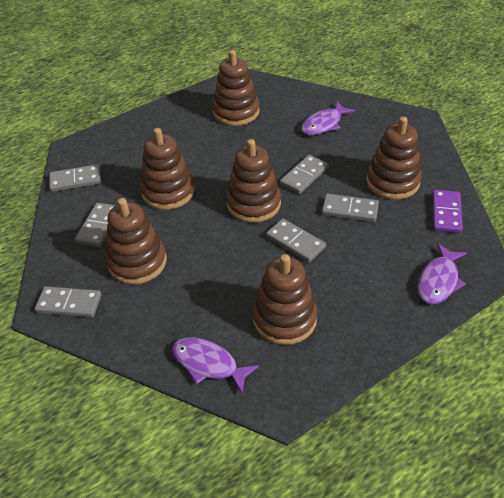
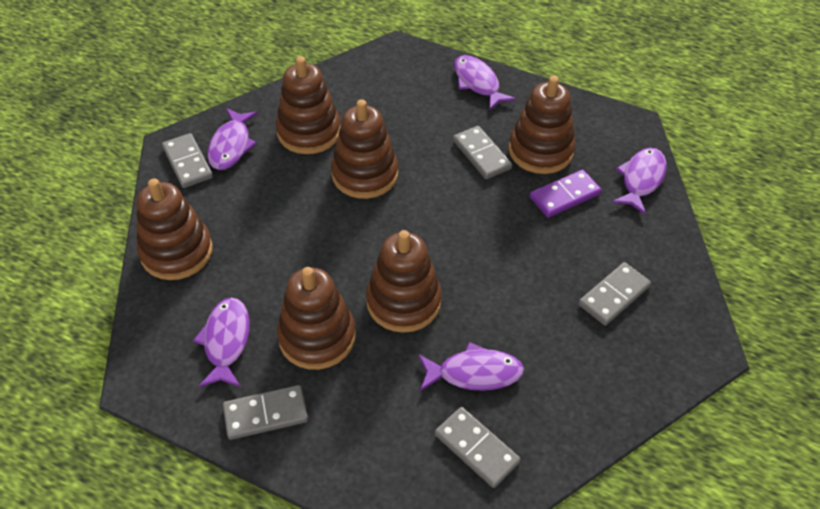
grey domino: 6 -> 5
purple fish: 3 -> 5

